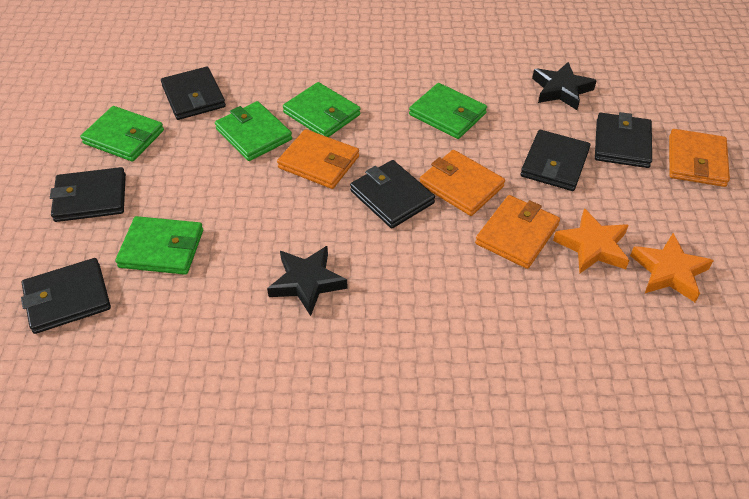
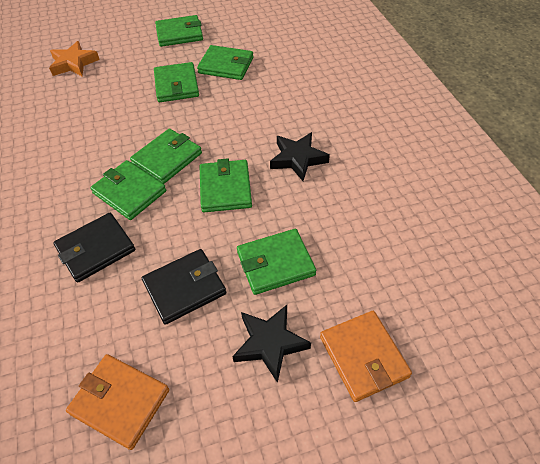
black wallet: 6 -> 2
green wallet: 5 -> 7
orange star: 2 -> 1
orange wallet: 4 -> 2

